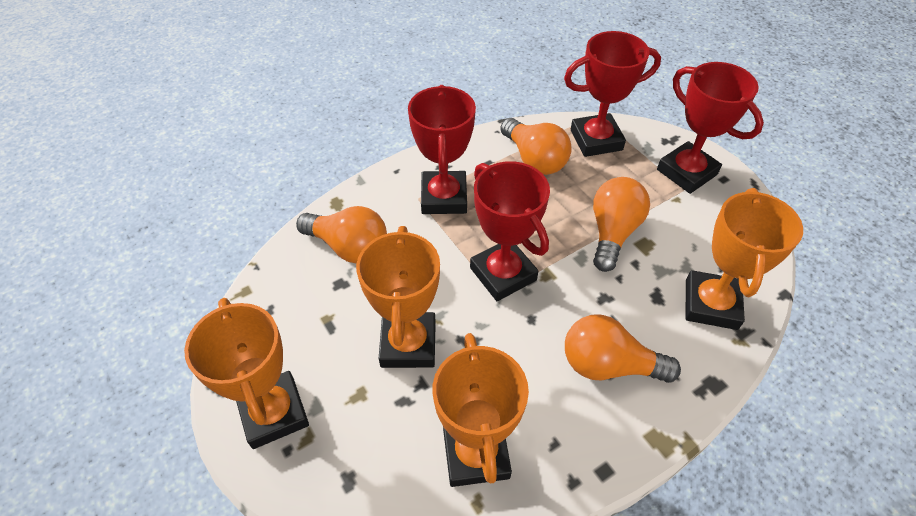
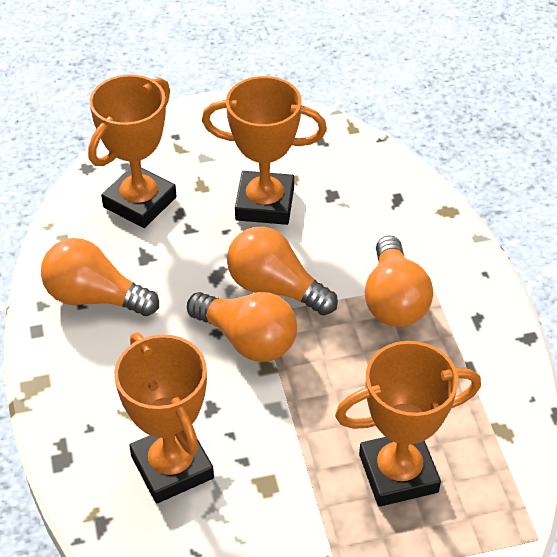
red trophy: 4 -> 0

